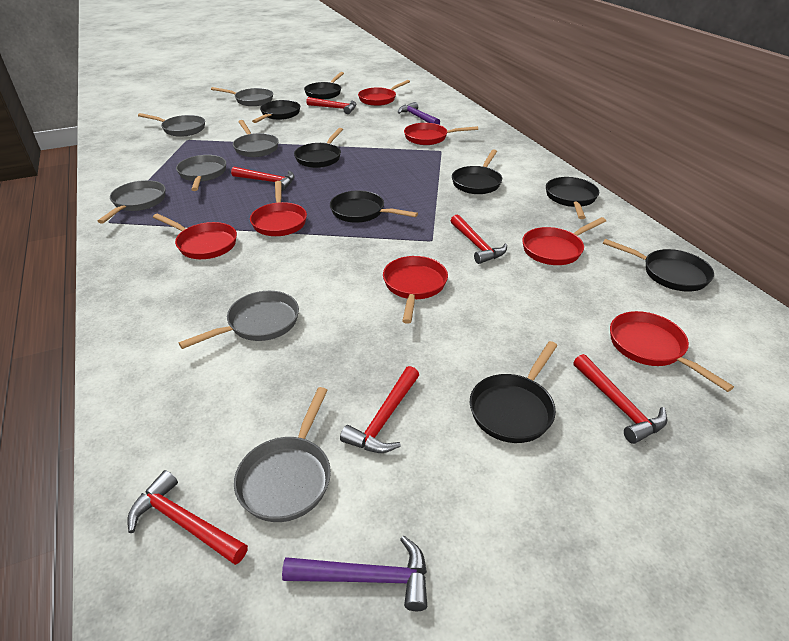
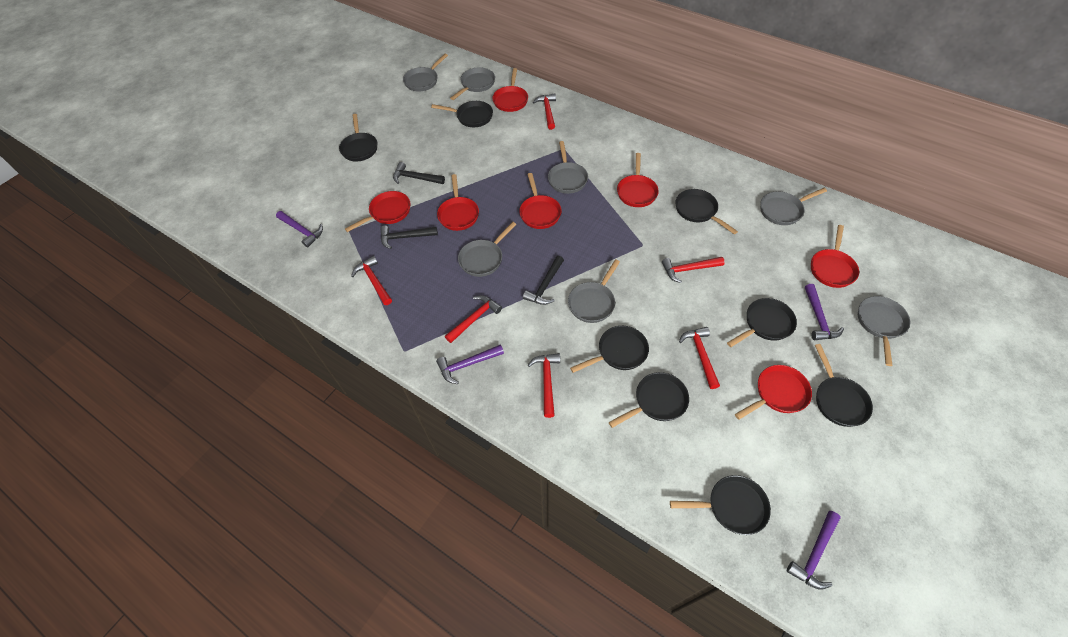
black hammer: 0 -> 3
purple hammer: 2 -> 4

